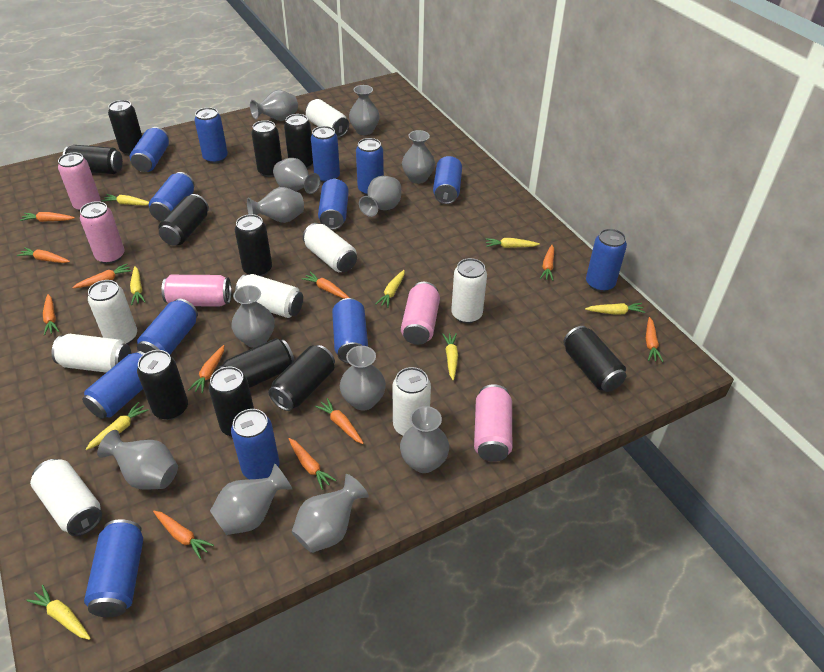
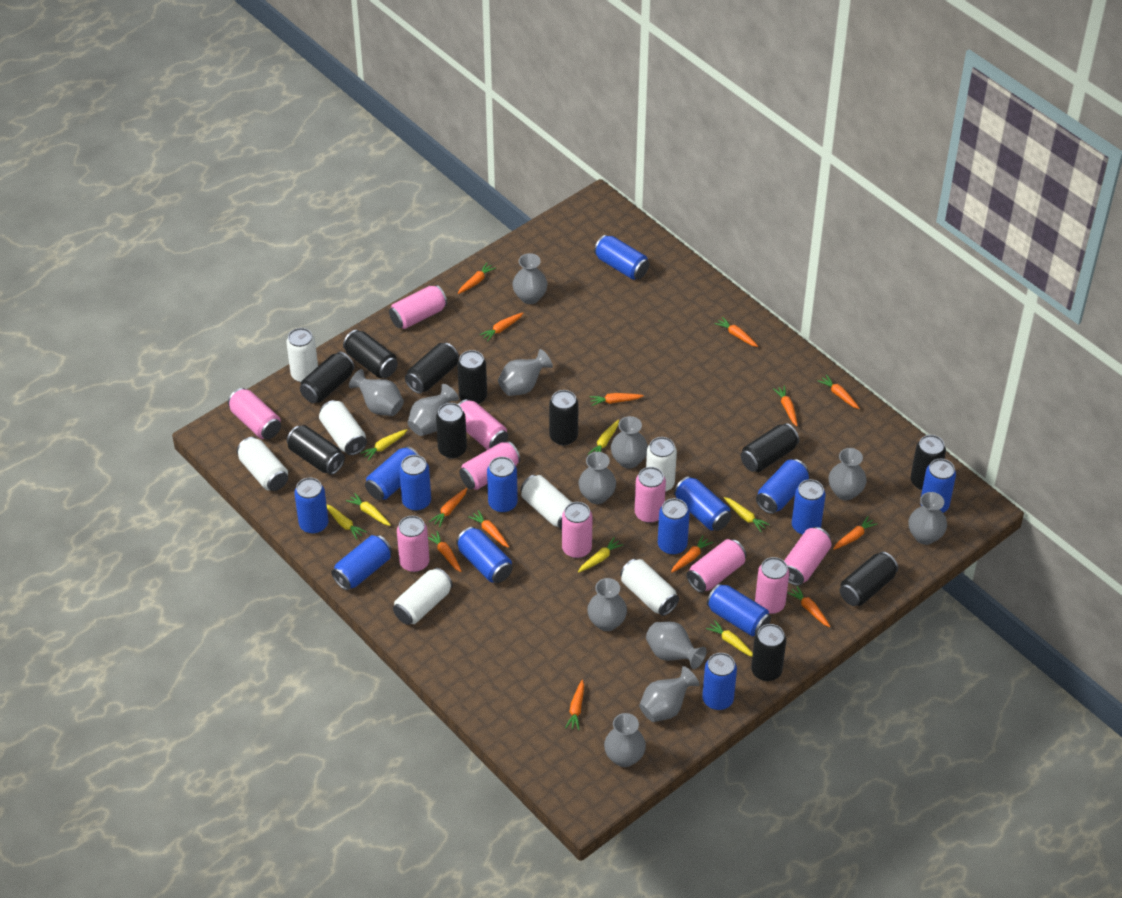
blue can: 13 -> 14
orange carrot: 11 -> 13
pink can: 5 -> 10
white can: 8 -> 7
yellow carrot: 8 -> 7

